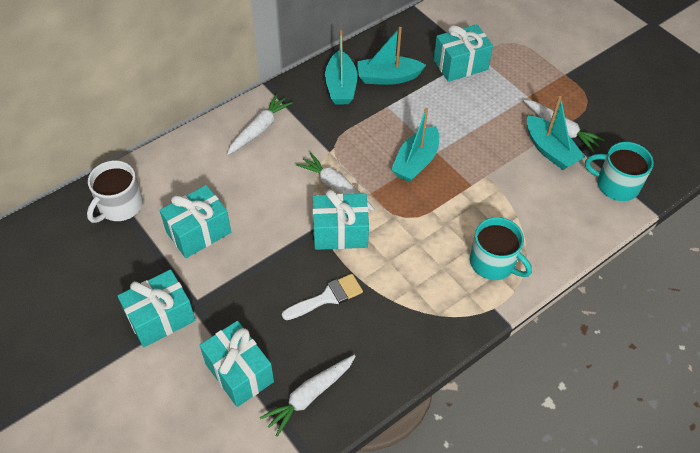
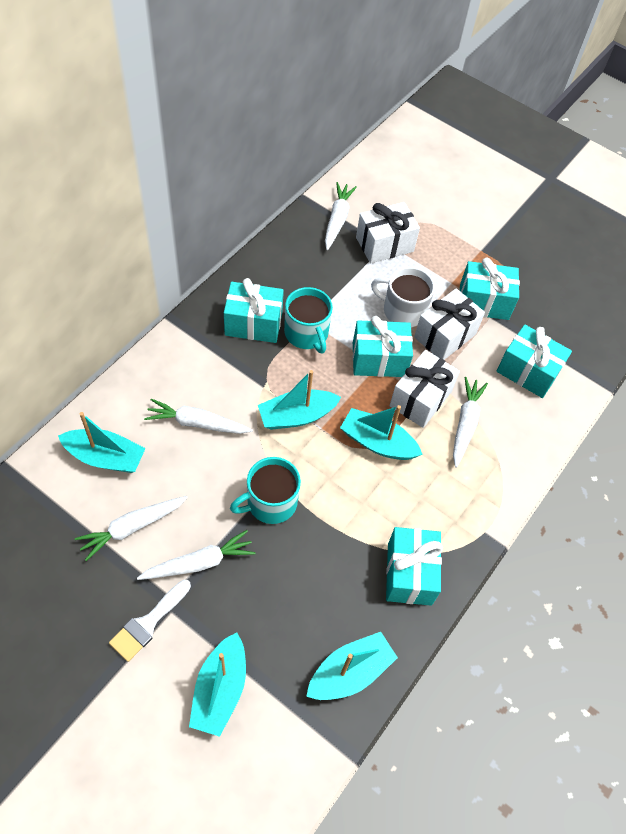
turquoise boat: 4 -> 5
white carrot: 4 -> 5
white gift: 0 -> 3

